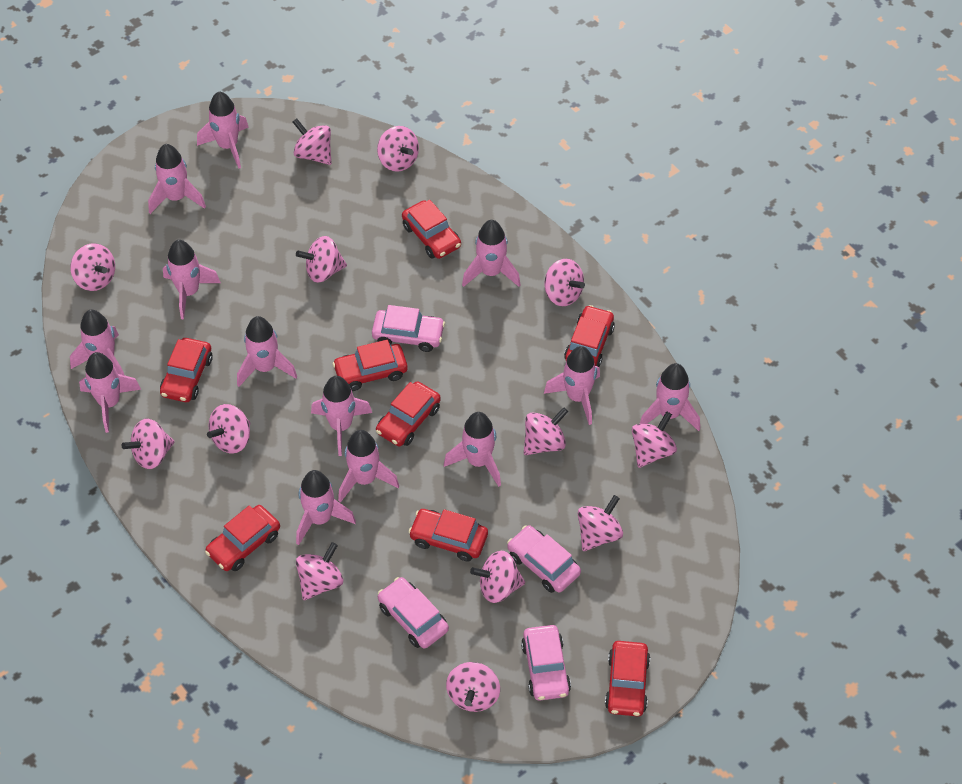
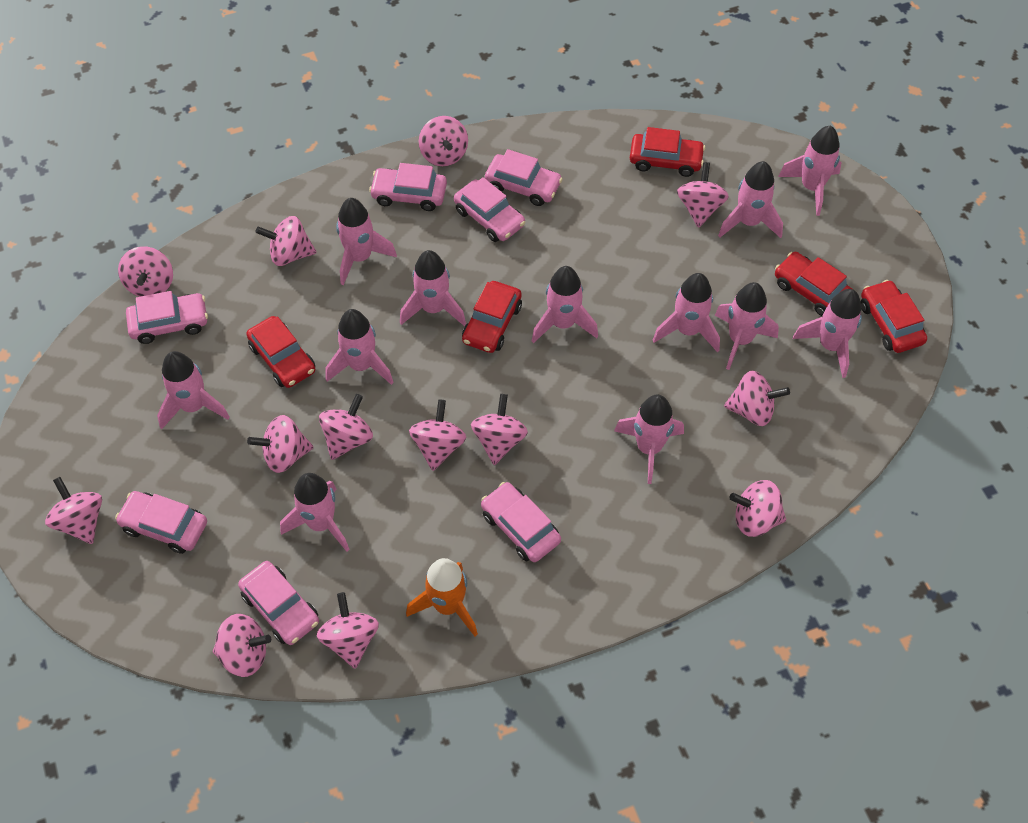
orange rocket: 0 -> 1
pink car: 4 -> 7
pink rocket: 13 -> 12
red car: 8 -> 5

